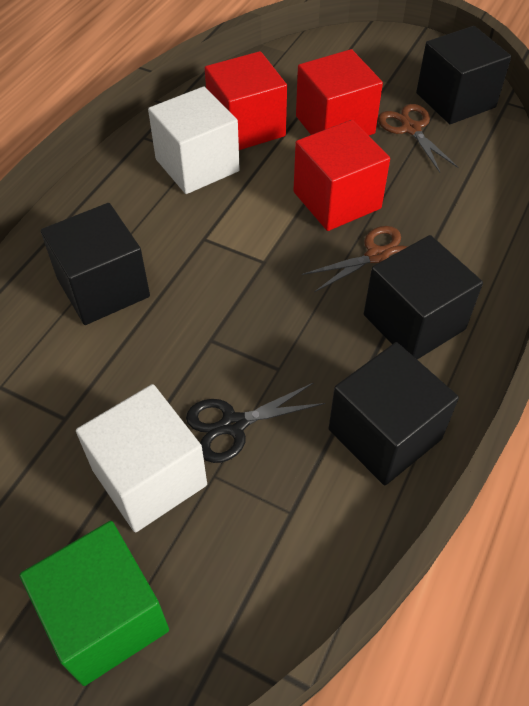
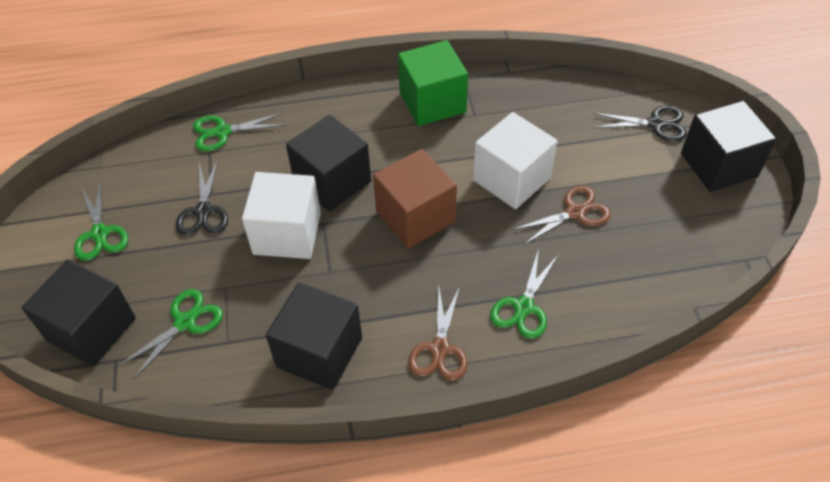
black scissors: 1 -> 2
brown cube: 0 -> 1
green scissors: 0 -> 4
red cube: 3 -> 0

